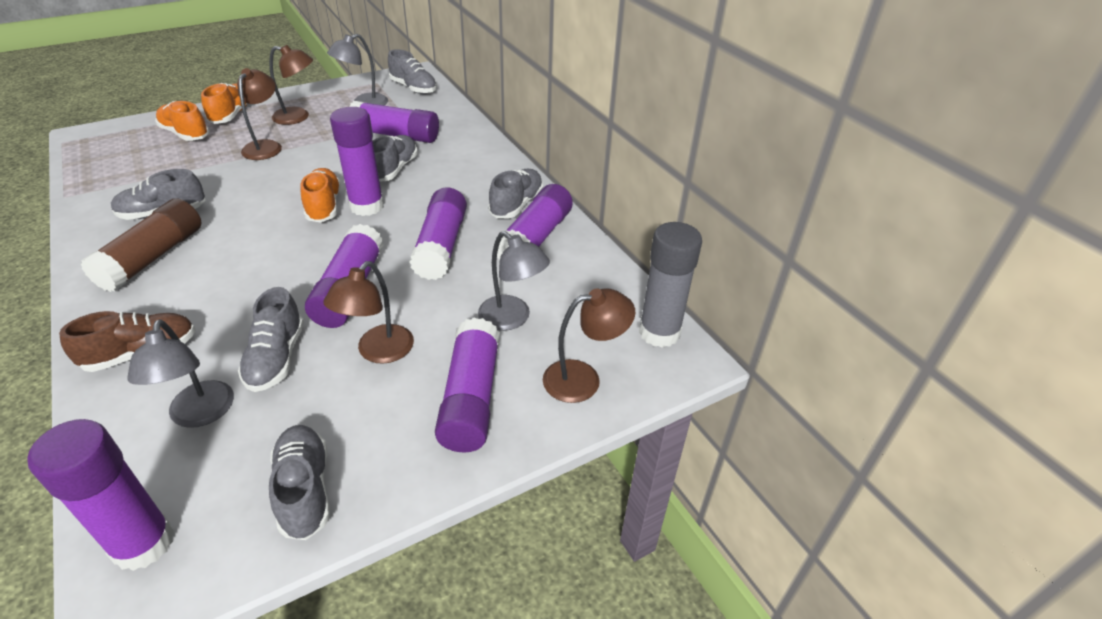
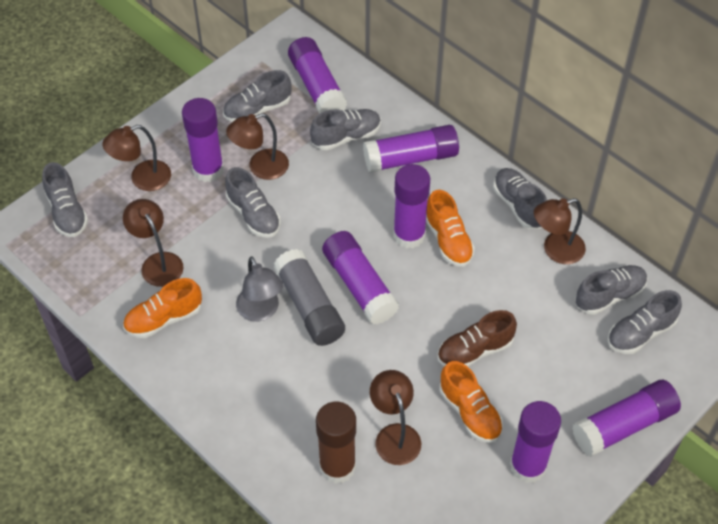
brown lamp: 4 -> 5
grey lamp: 3 -> 1
grey shoe: 6 -> 7

